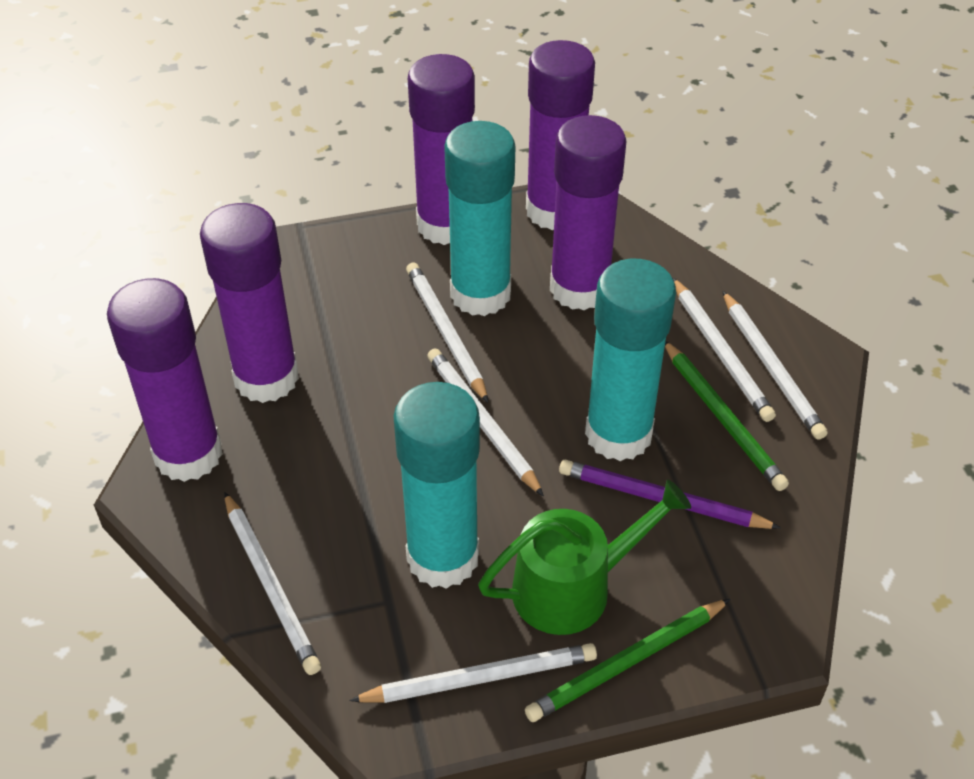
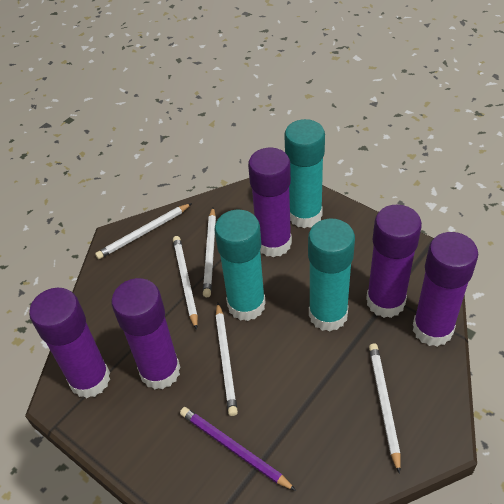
green pencil: 2 -> 0
green watering can: 1 -> 0
white pencil: 6 -> 5

